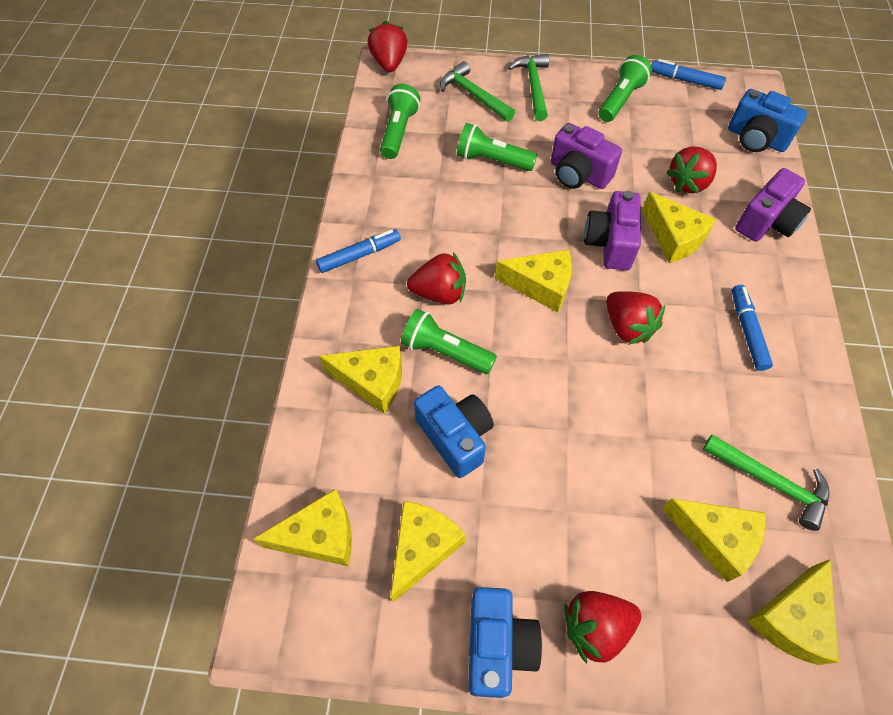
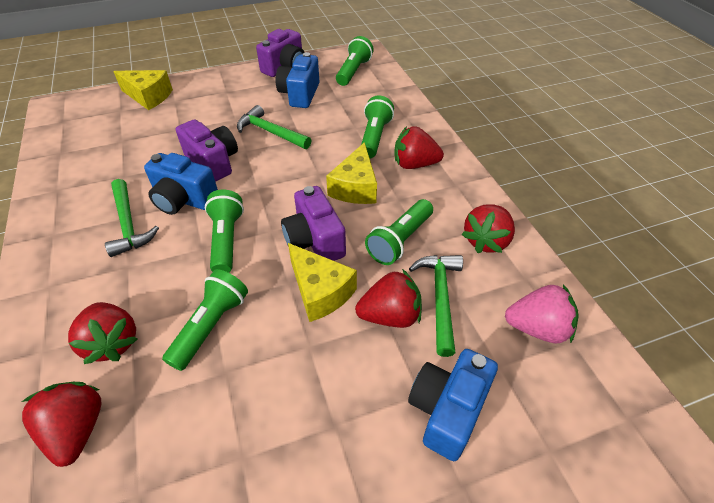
blue marker: 3 -> 0
green flashlight: 4 -> 5
pink strawberry: 0 -> 1
yellow cheese: 7 -> 3

